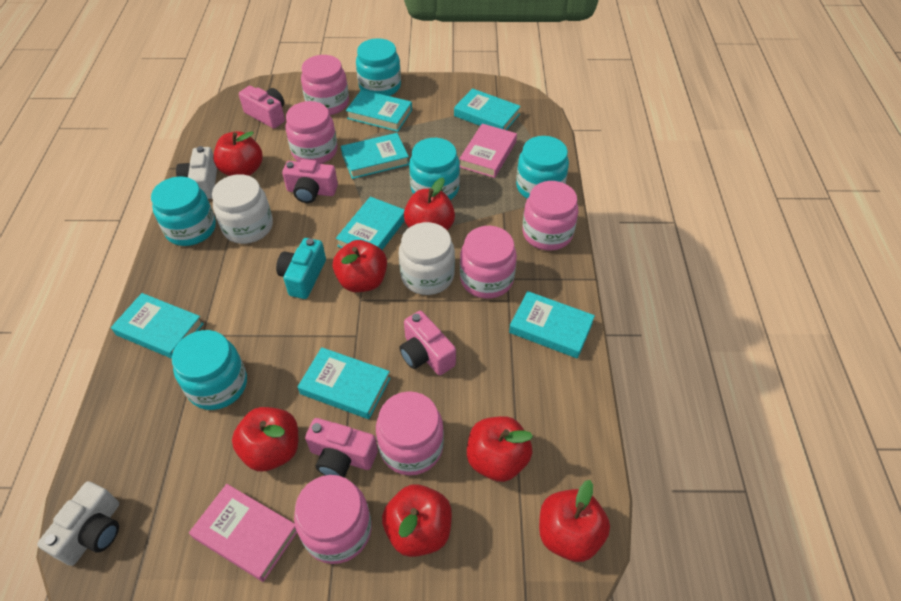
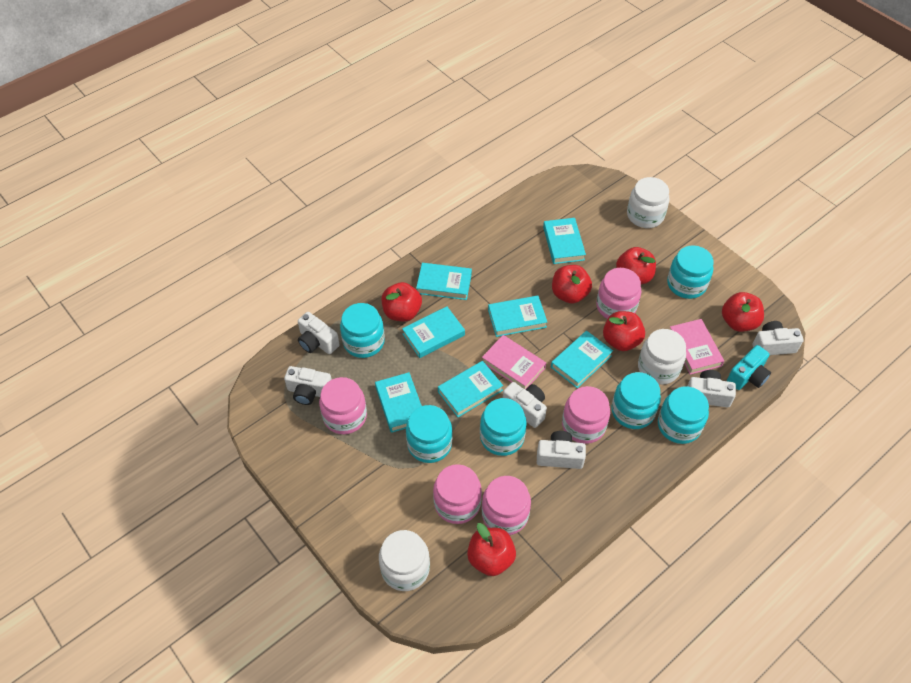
pink camera: 4 -> 0
pink jar: 6 -> 5
red apple: 7 -> 6
turquoise jar: 5 -> 6
white camera: 2 -> 6
white jar: 2 -> 3

